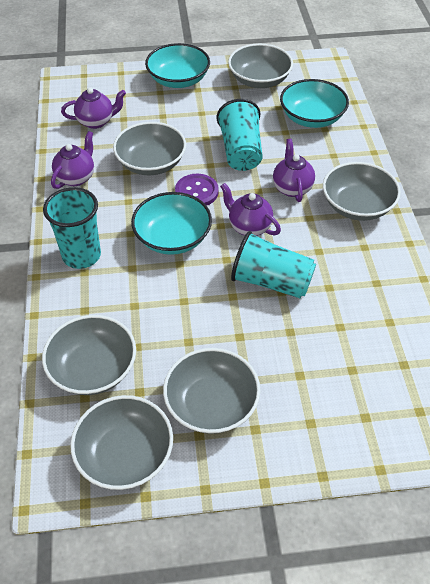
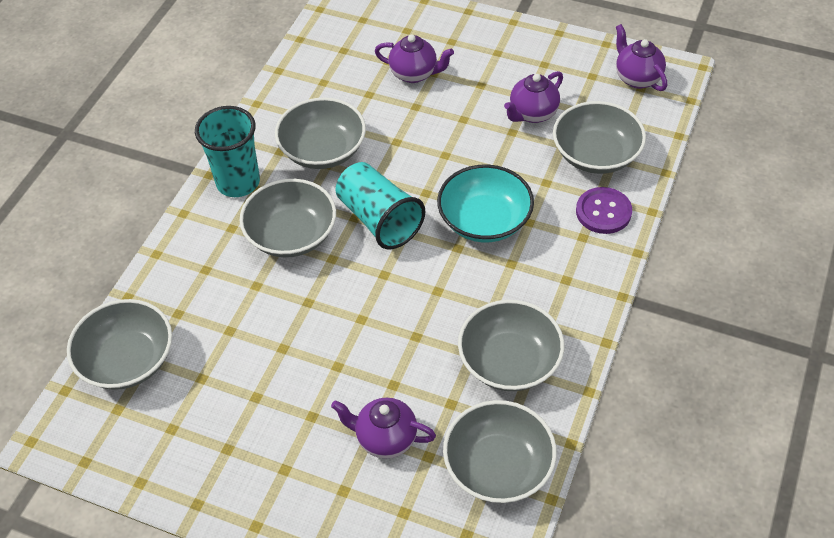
turquoise bowl: 3 -> 1
turquoise cup: 3 -> 2

